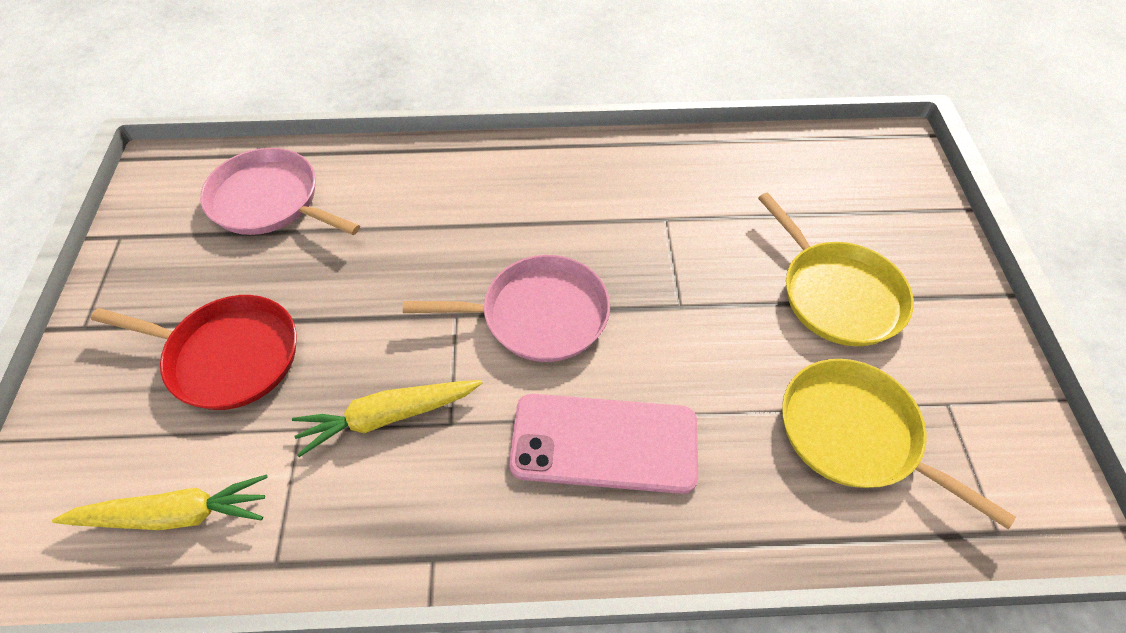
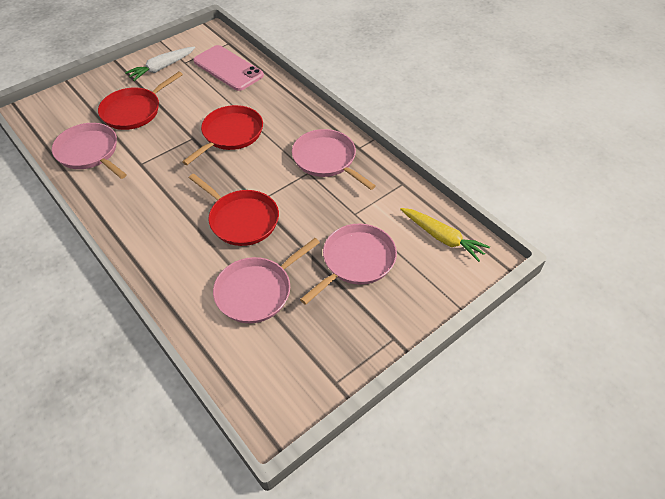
pink pan: 2 -> 4
red pan: 1 -> 3
white carrot: 0 -> 1
yellow carrot: 2 -> 1
yellow pan: 2 -> 0

